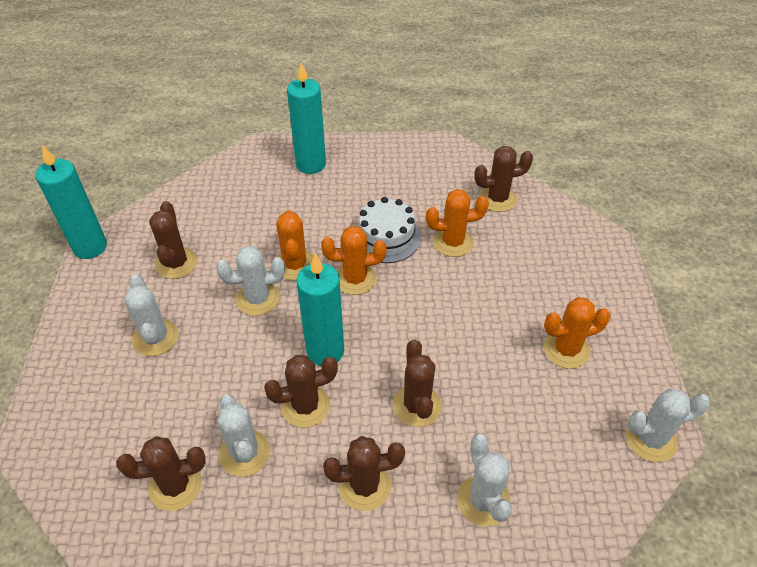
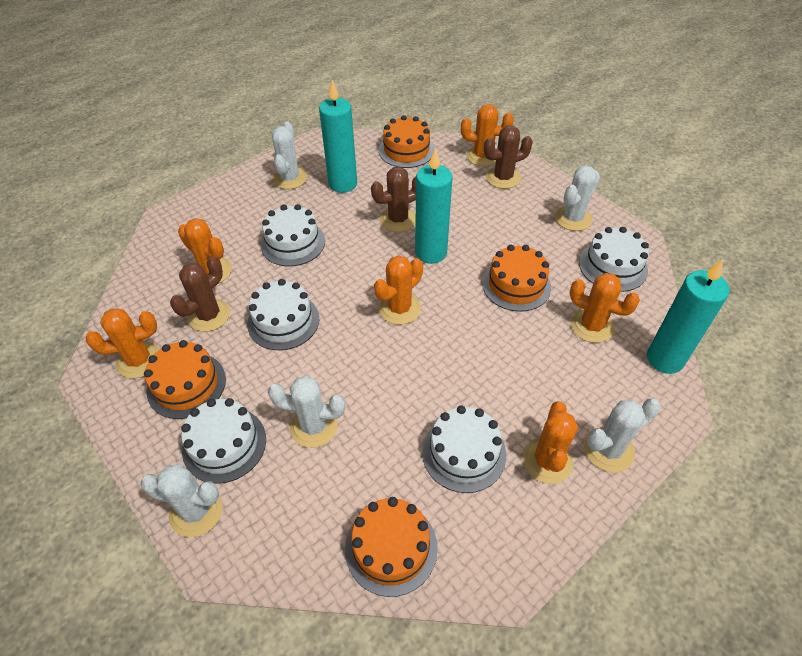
brown cactus: 6 -> 3
orange cactus: 4 -> 6
orange cake: 0 -> 4
white cake: 1 -> 5

